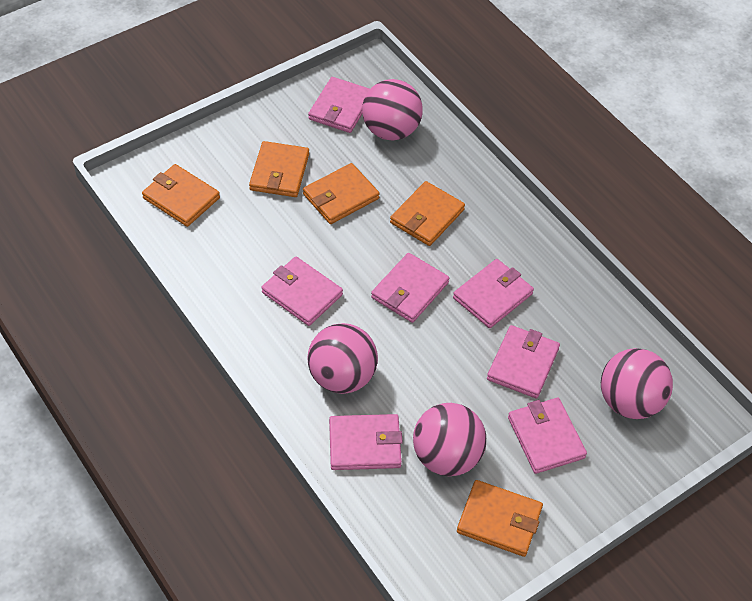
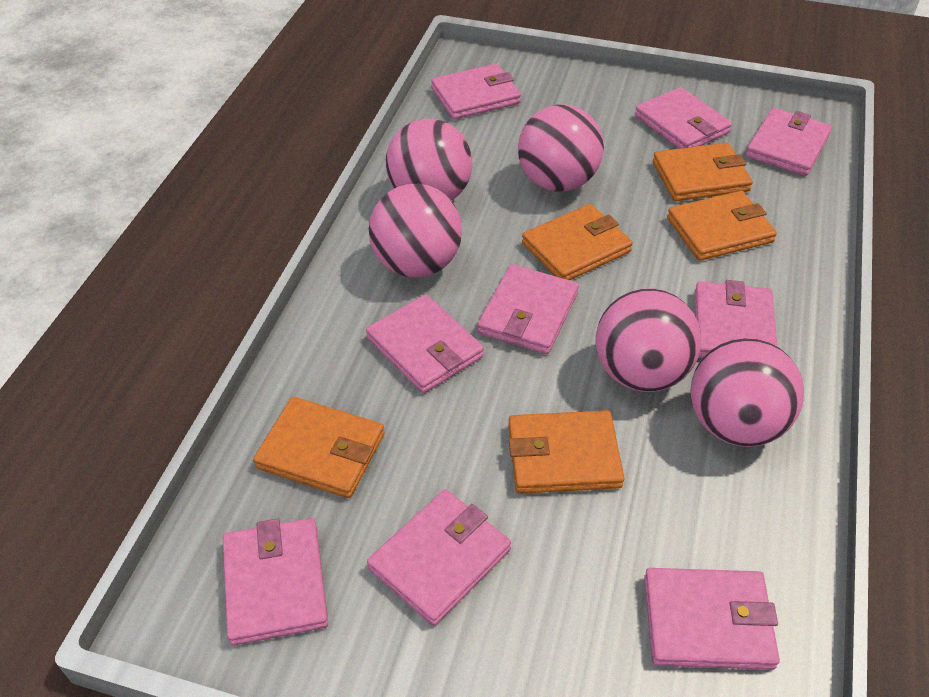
pink ball: 4 -> 5
pink wallet: 7 -> 9

